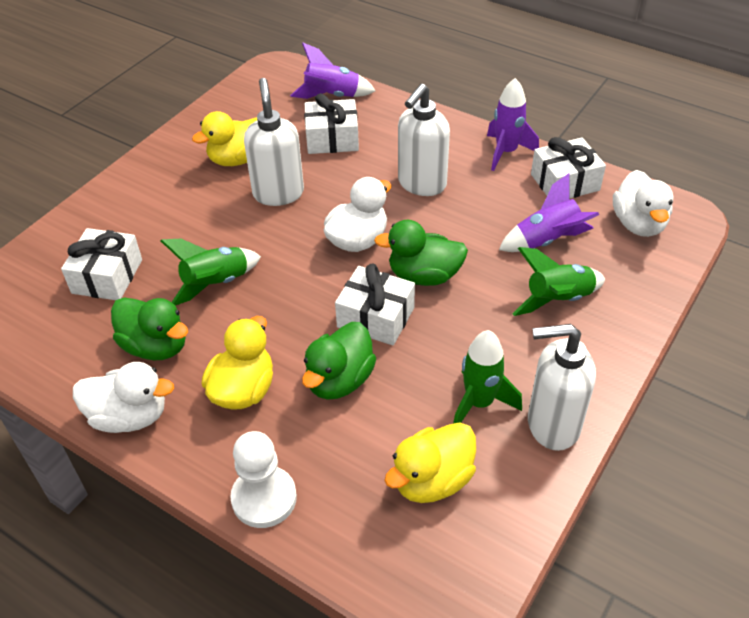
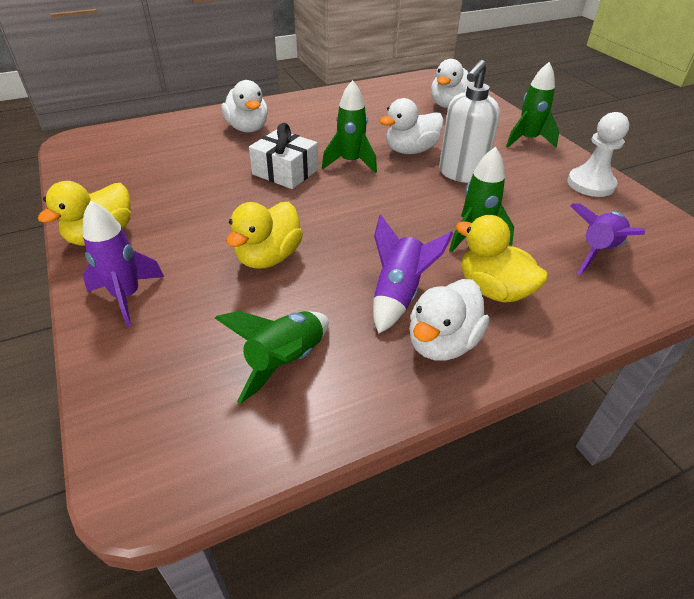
green duck: 3 -> 0
green rocket: 3 -> 4
white duck: 3 -> 4
white gift: 4 -> 1
white soap dispenser: 3 -> 1

